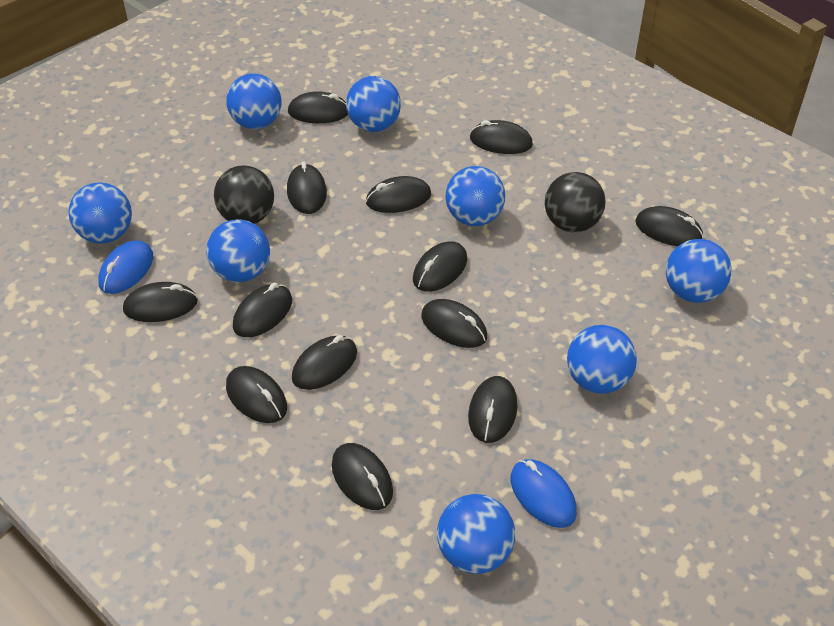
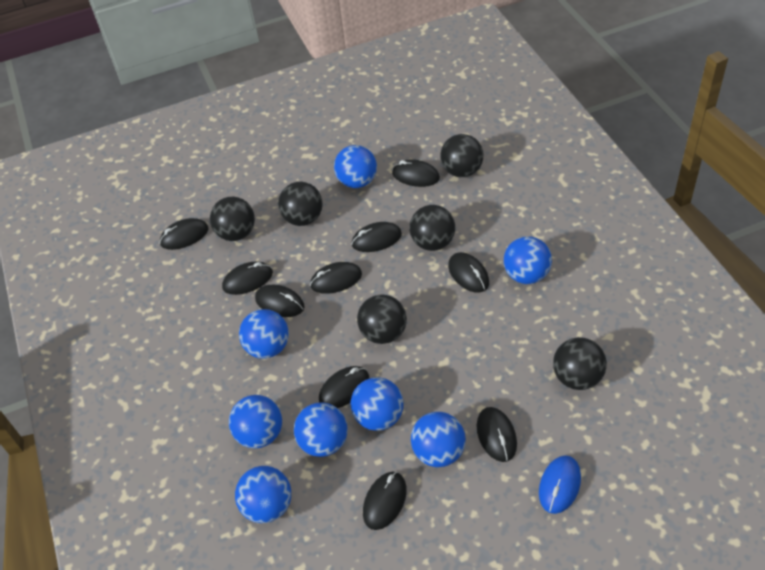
black ball: 2 -> 6
black mouse: 13 -> 10
blue mouse: 2 -> 1

